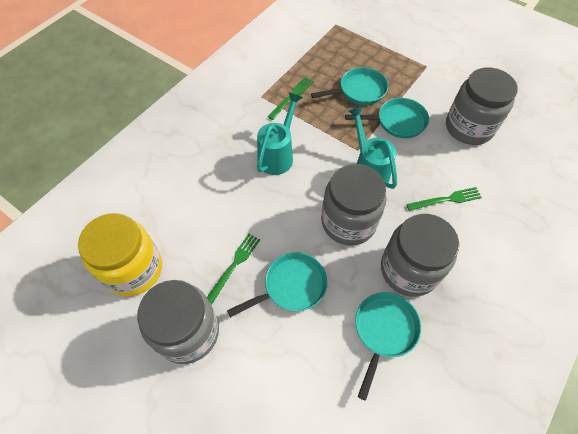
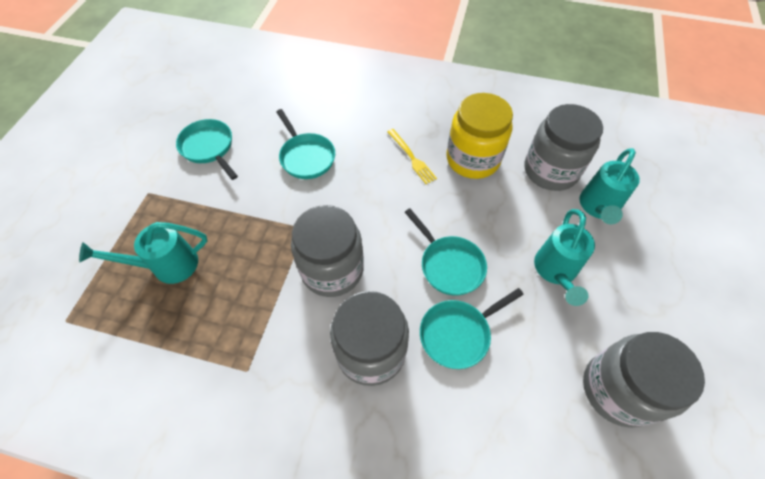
green fork: 3 -> 0
turquoise watering can: 2 -> 3
yellow fork: 0 -> 1

